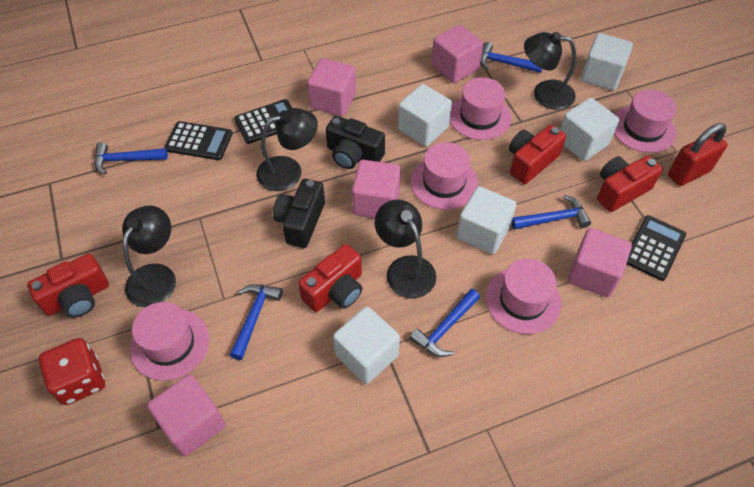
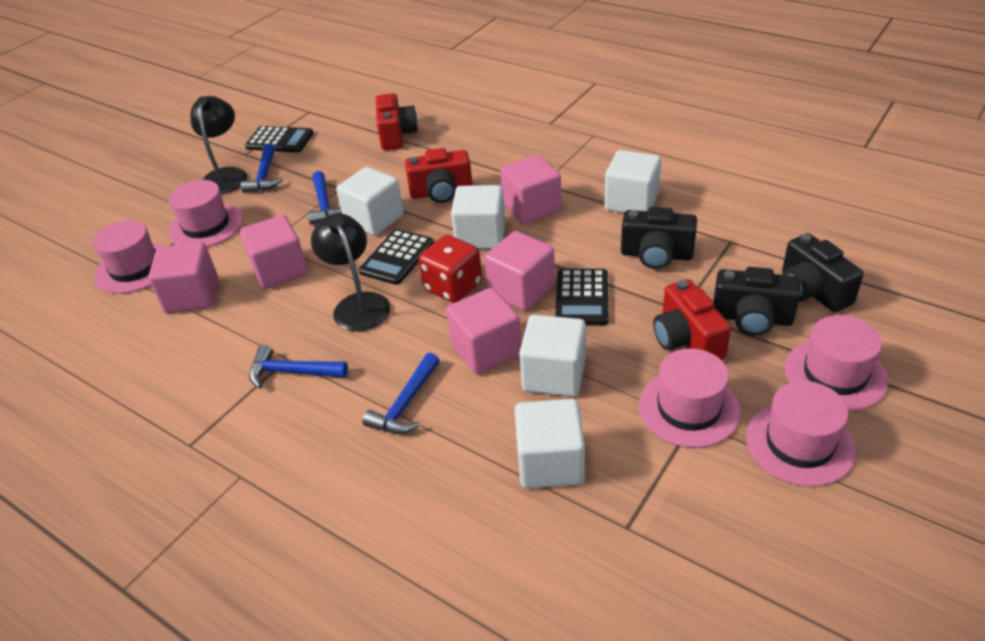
black camera: 2 -> 3
black lamp: 4 -> 2
blue hammer: 5 -> 4
red camera: 4 -> 3
red padlock: 1 -> 0

